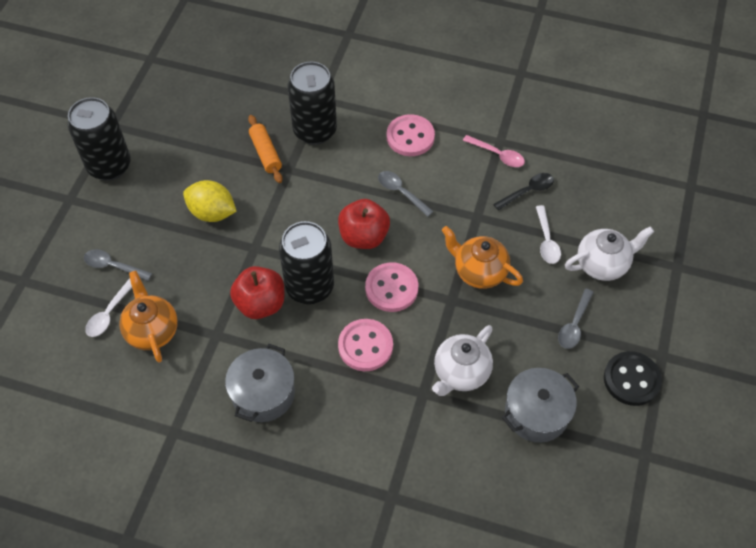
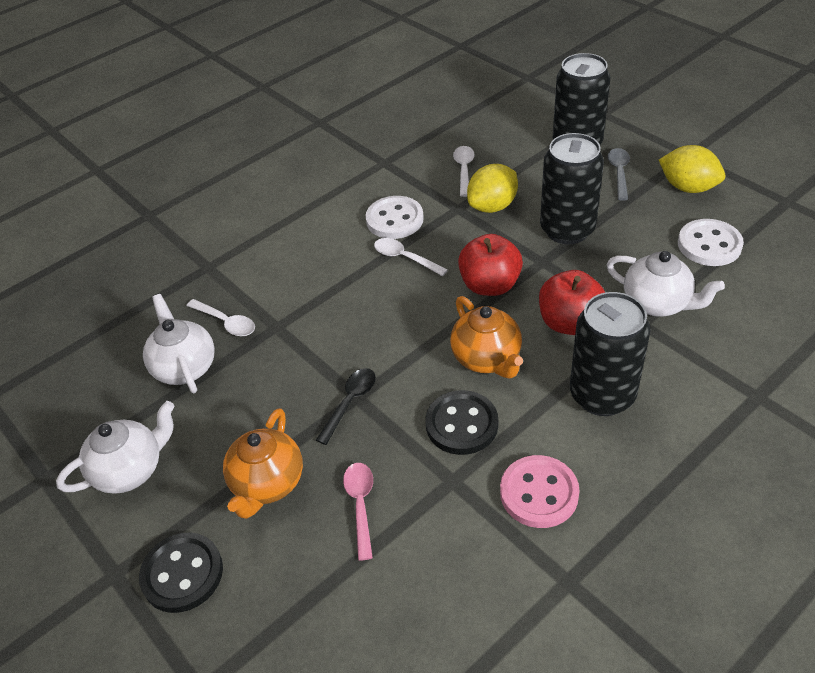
black button: 1 -> 2
grey pot: 2 -> 0
grey spoon: 3 -> 1
orange rolling pin: 1 -> 0
pink button: 3 -> 1
white button: 0 -> 2
white spoon: 2 -> 3
white teapot: 2 -> 3
yellow lemon: 1 -> 2

